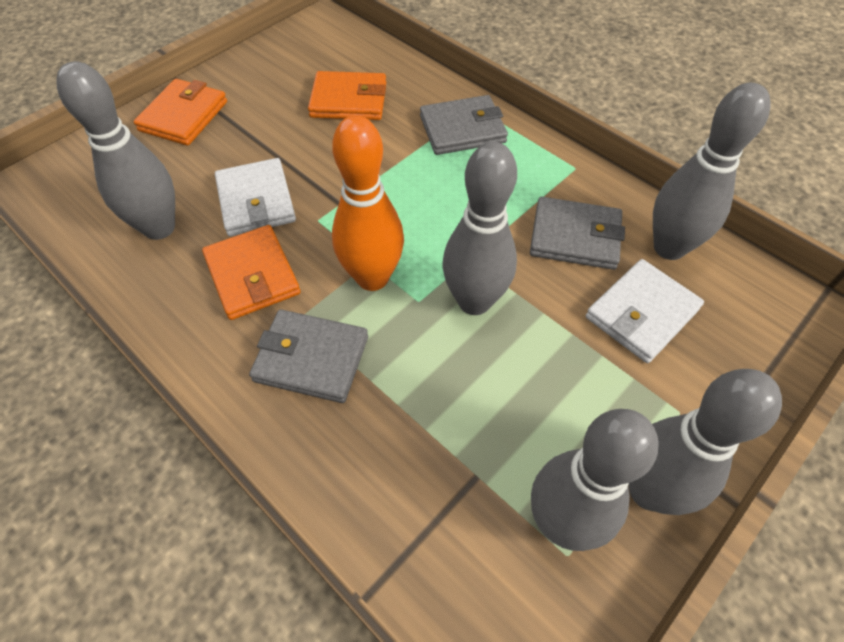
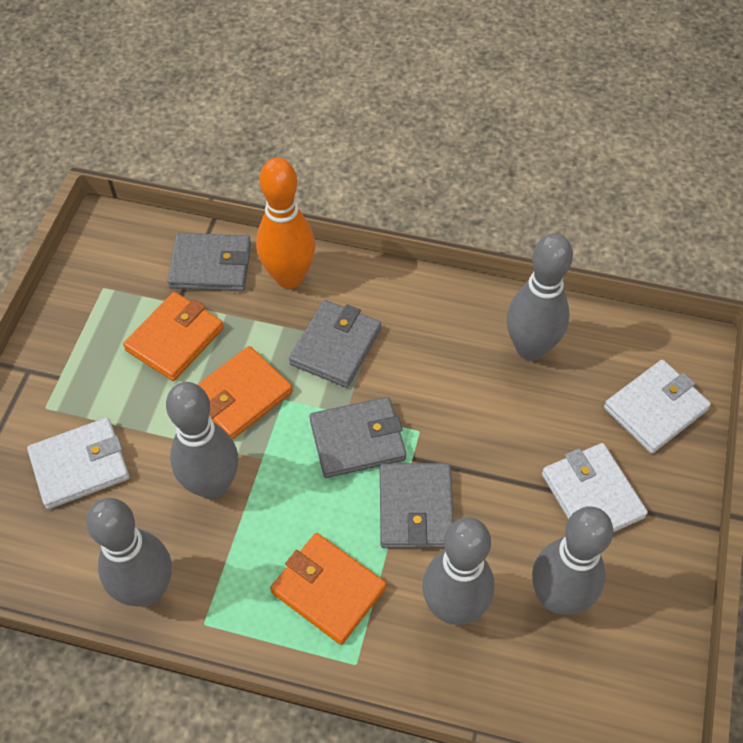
grey wallet: 3 -> 4
white wallet: 2 -> 3

